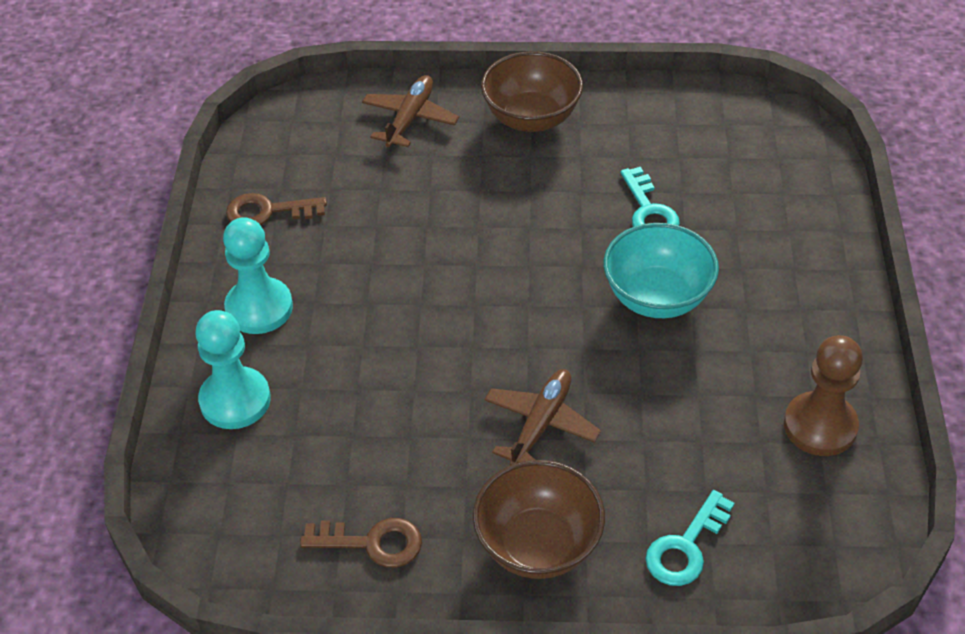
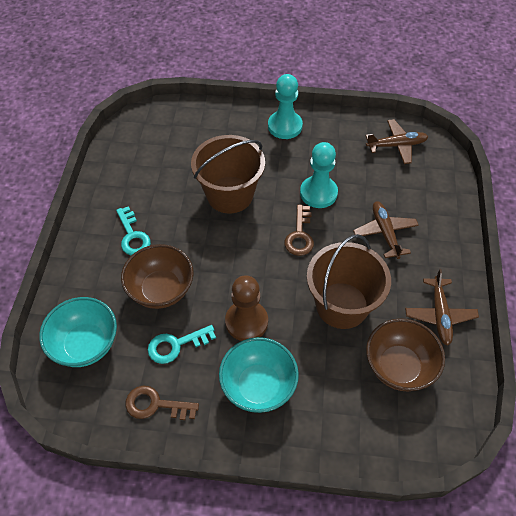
brown bucket: 0 -> 2
brown plane: 2 -> 3
turquoise bowl: 1 -> 2

